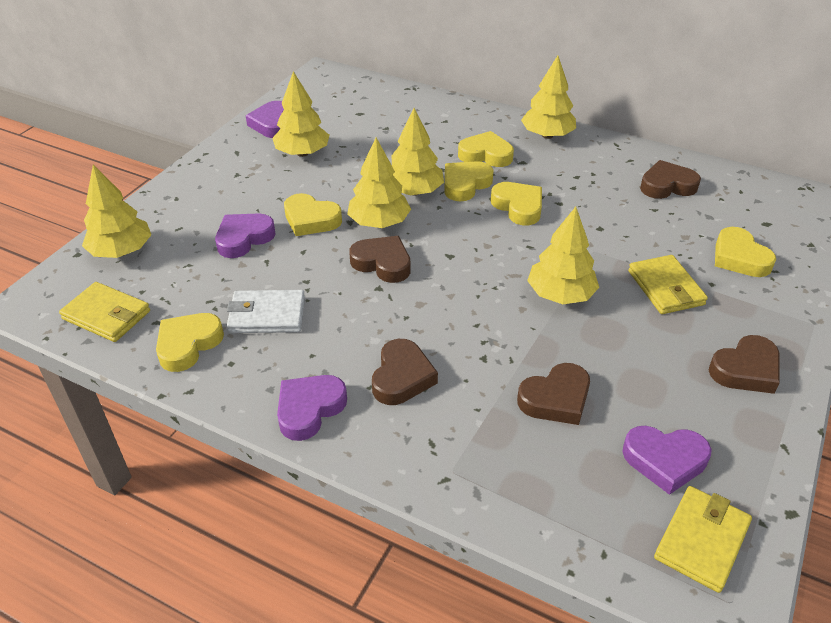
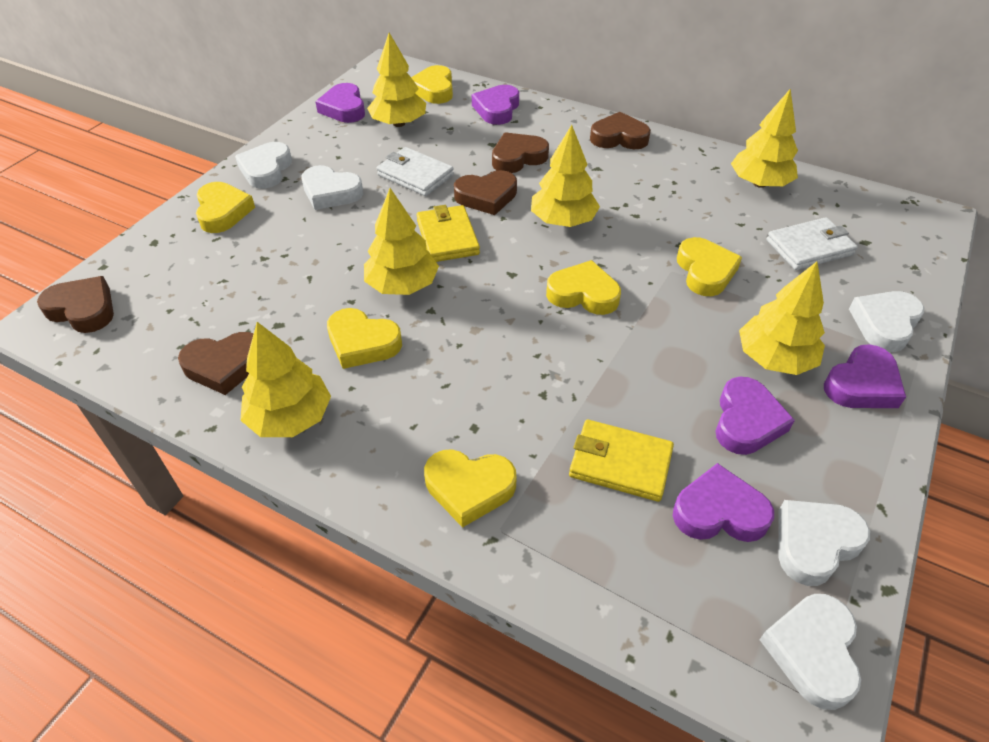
purple heart: 4 -> 5
white heart: 0 -> 5
white wallet: 1 -> 2
yellow wallet: 3 -> 2

